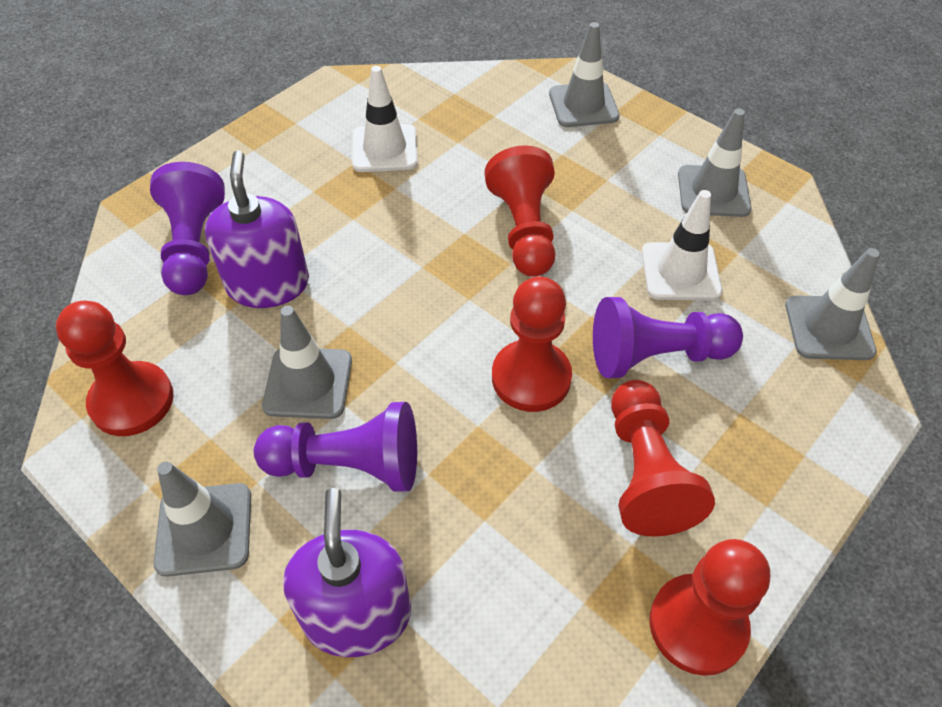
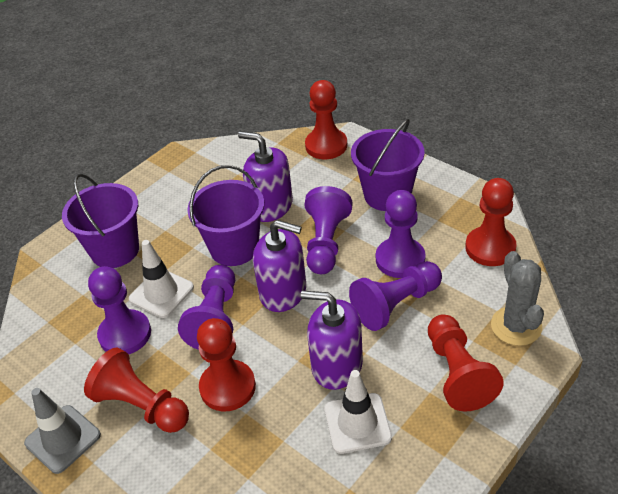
grey cactus: 0 -> 1
grey traffic cone: 5 -> 1
purple bucket: 0 -> 3
purple pawn: 3 -> 5
purple soap dispenser: 2 -> 3

